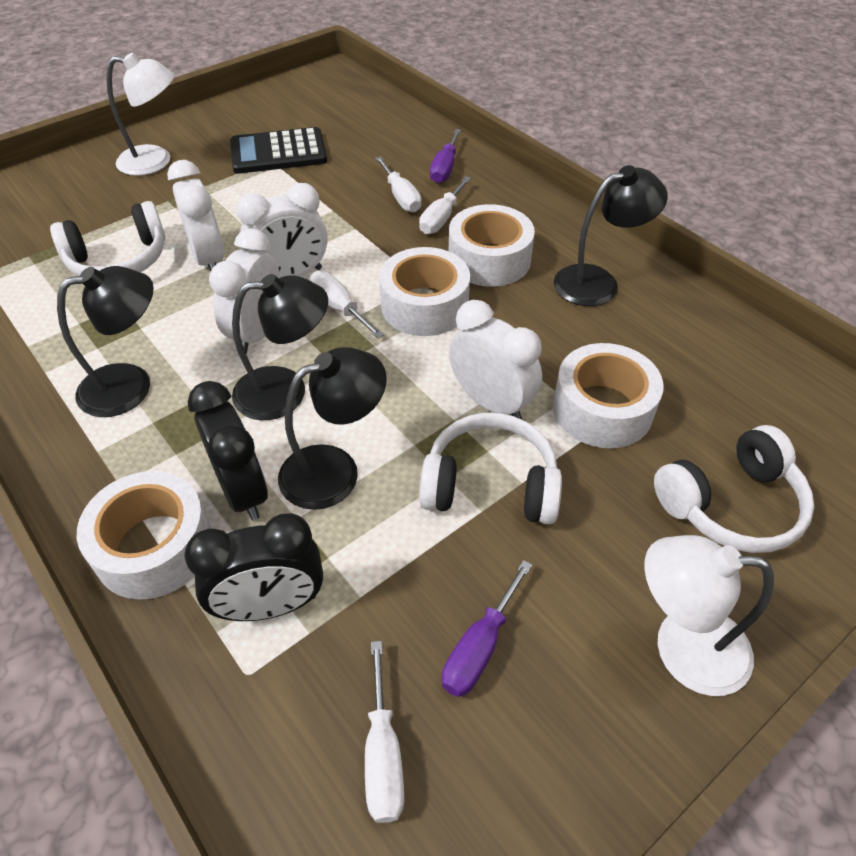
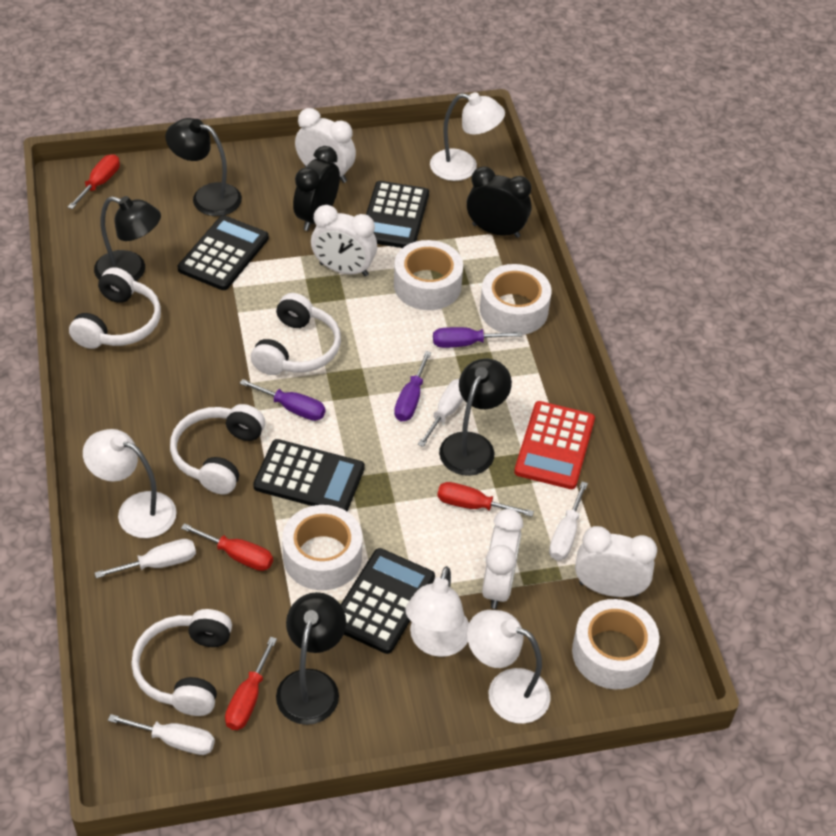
black calculator: 1 -> 4
purple screwdriver: 2 -> 3
red calculator: 0 -> 1
red screwdriver: 0 -> 4
white headphones: 3 -> 4
white lamp: 2 -> 4

